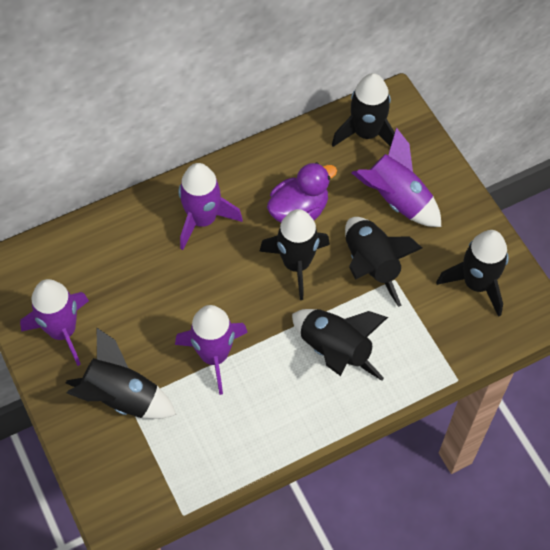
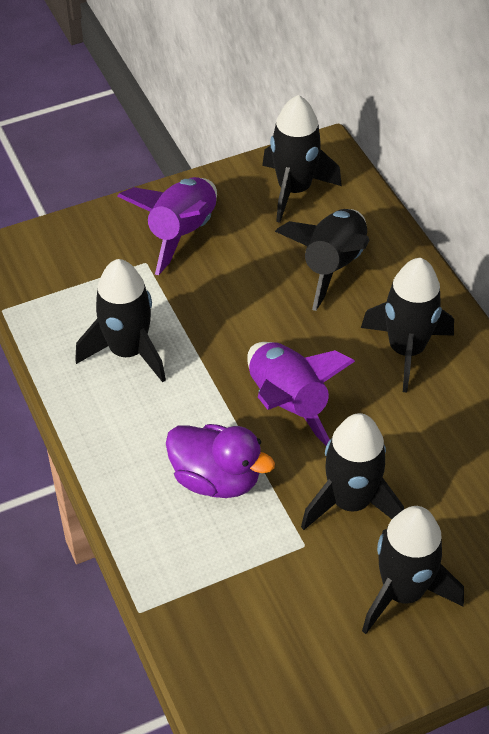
purple rocket: 4 -> 2

